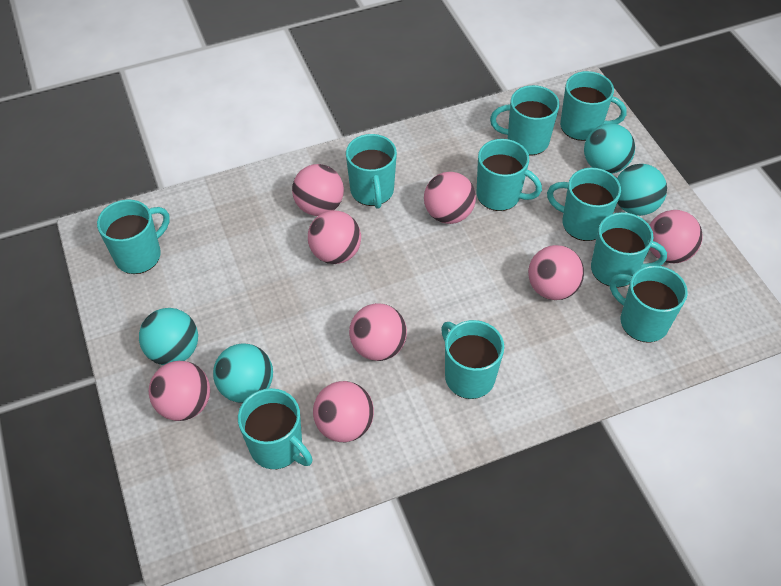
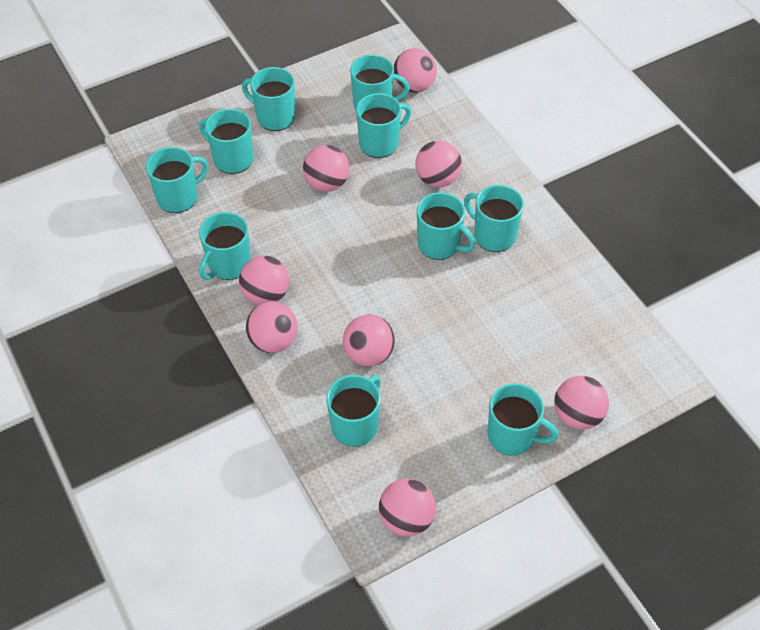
turquoise ball: 4 -> 0

